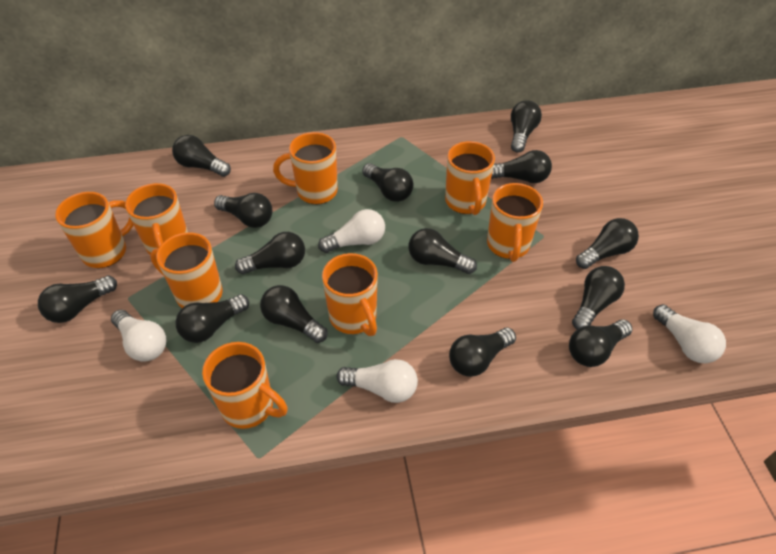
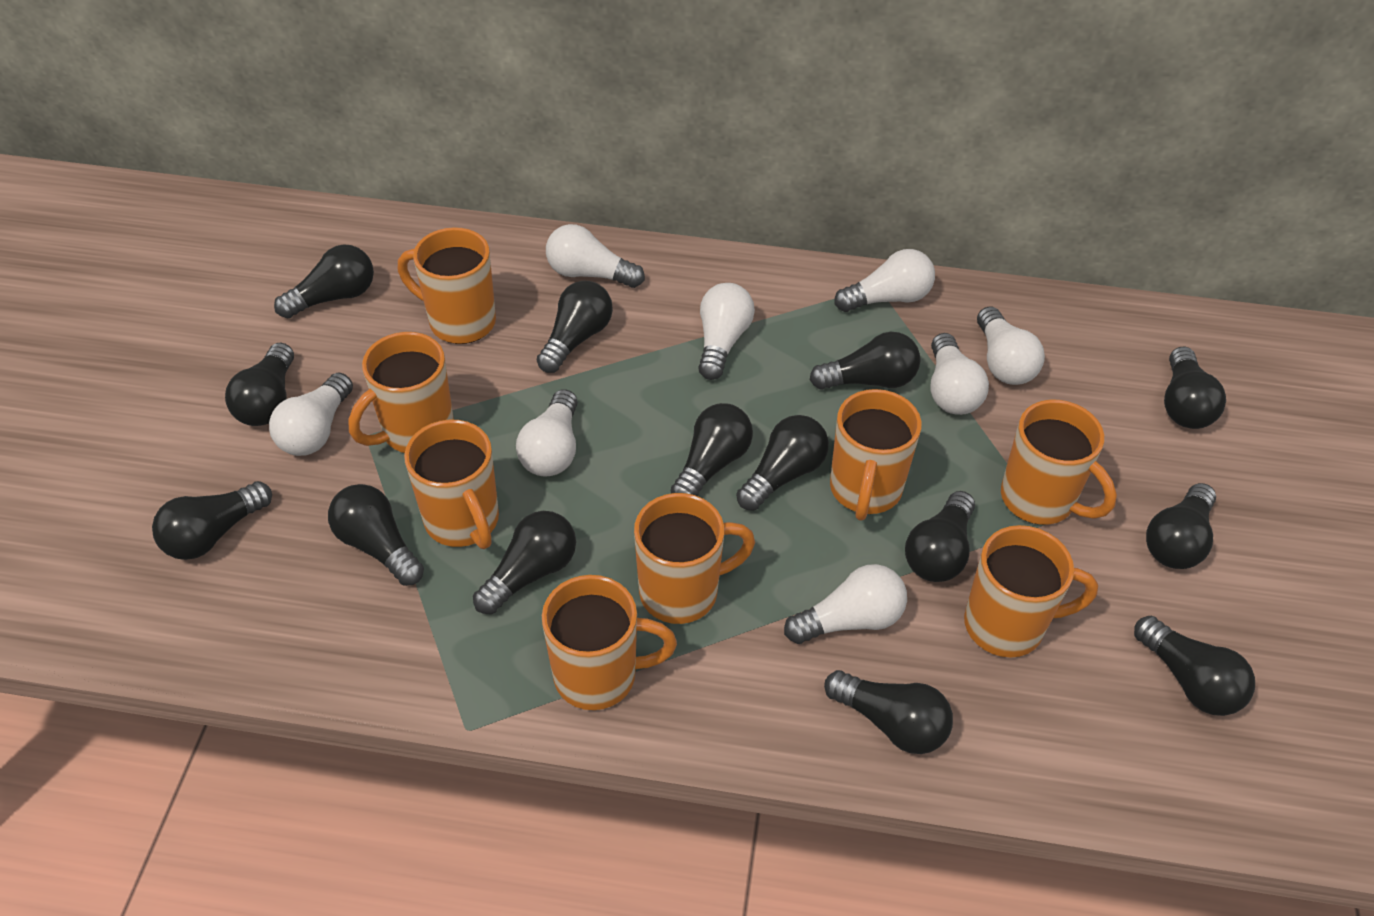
white light bulb: 4 -> 8

